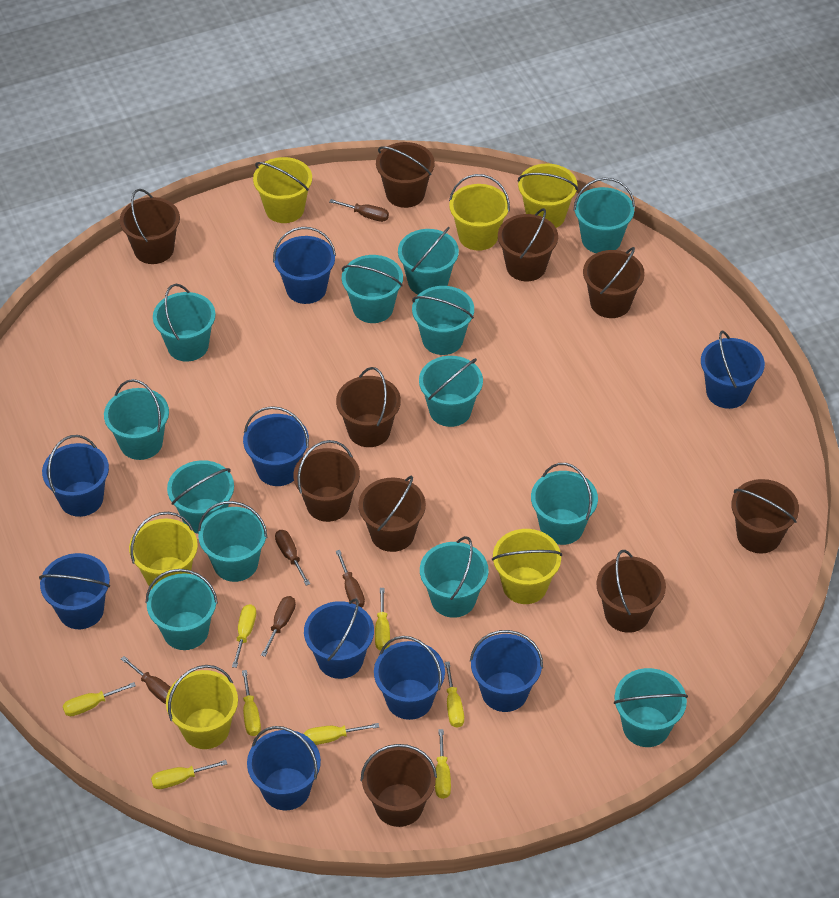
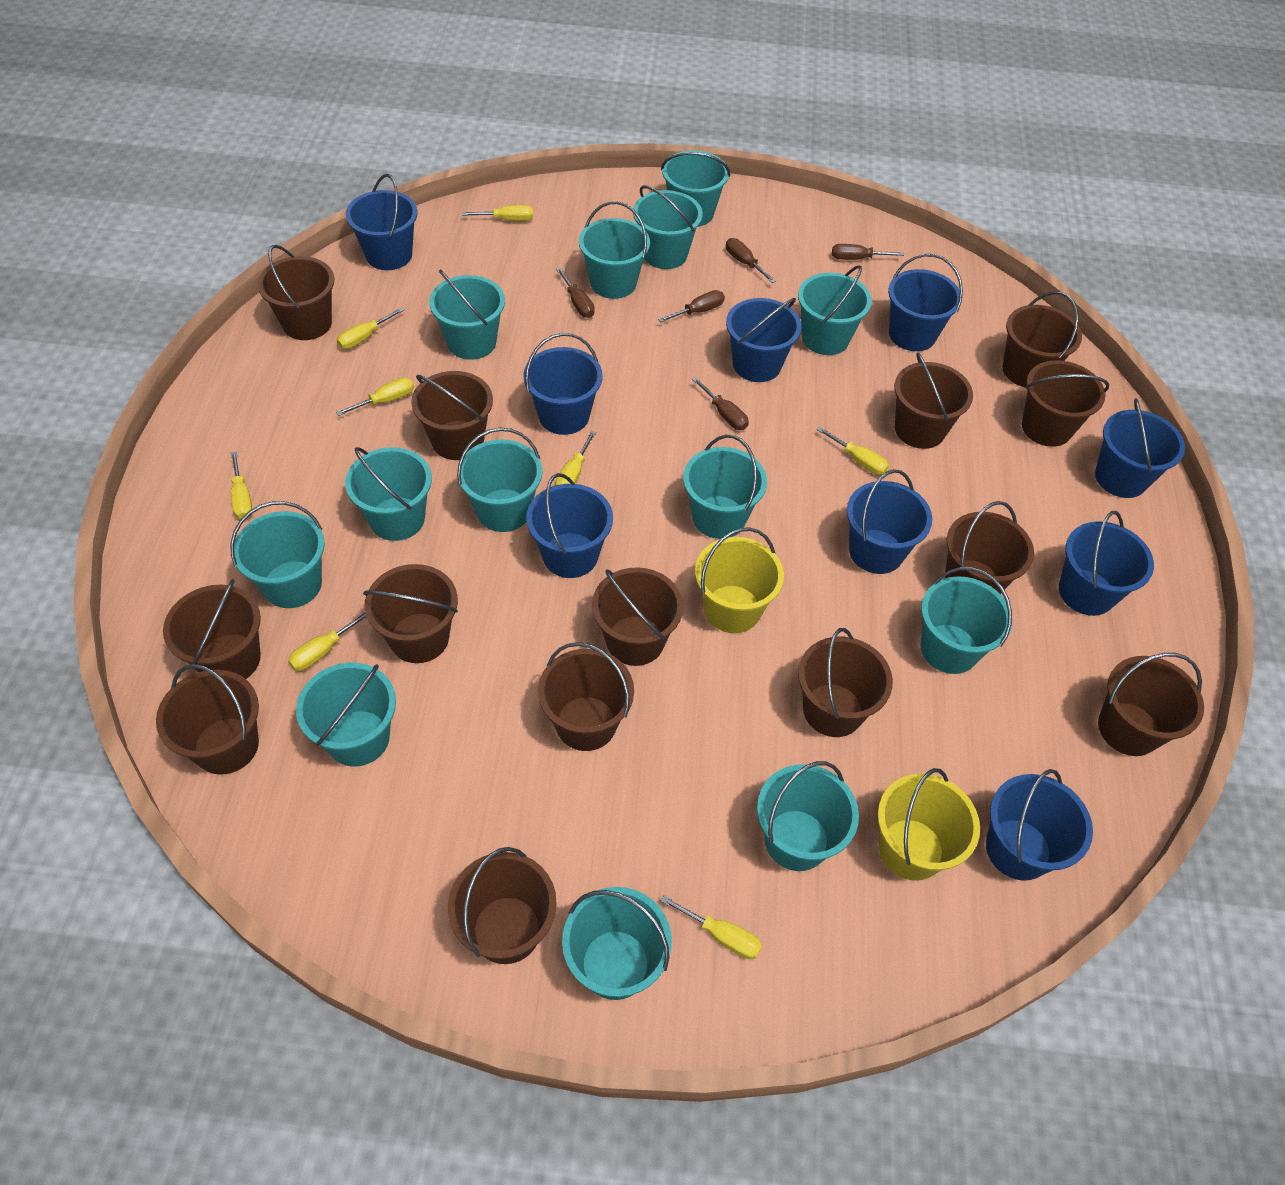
brown bucket: 10 -> 14
yellow bucket: 6 -> 2

